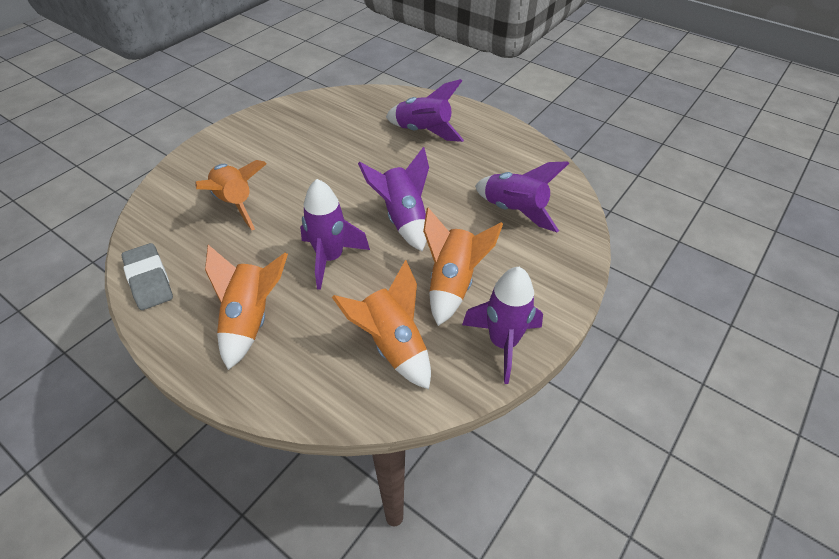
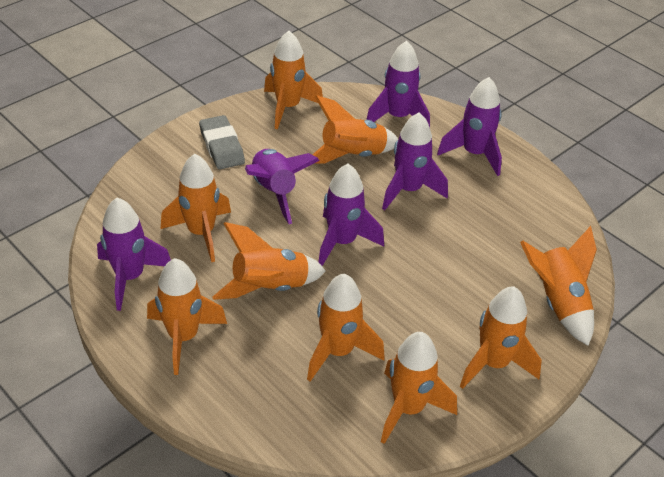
orange rocket: 4 -> 9
purple rocket: 5 -> 6

